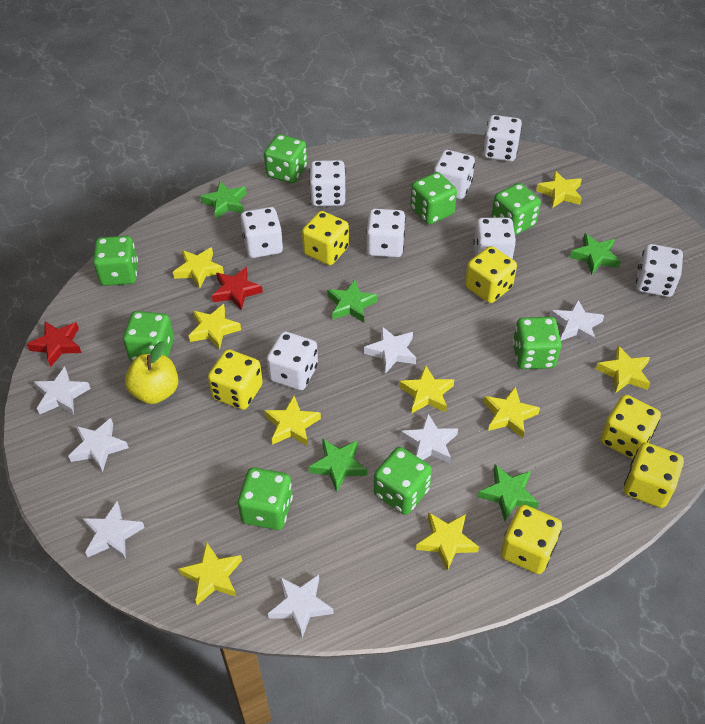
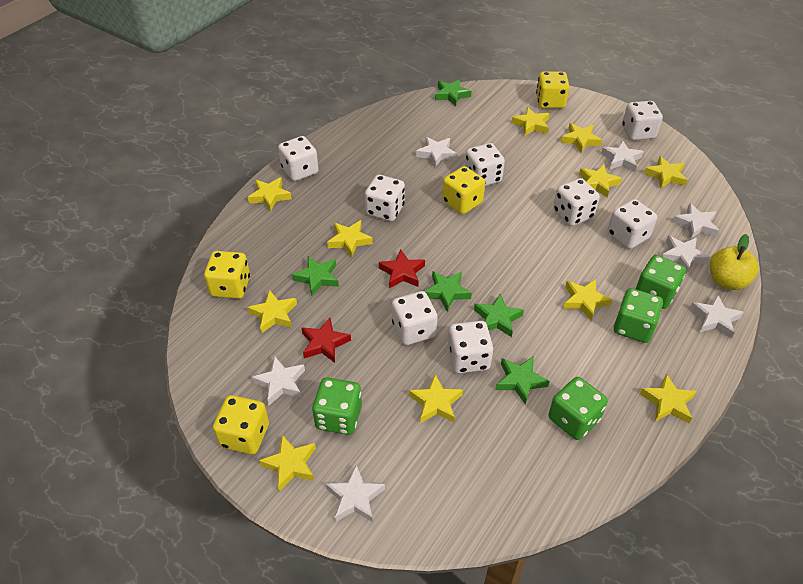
green dice: 8 -> 4
yellow dice: 6 -> 4
yellow star: 9 -> 11

